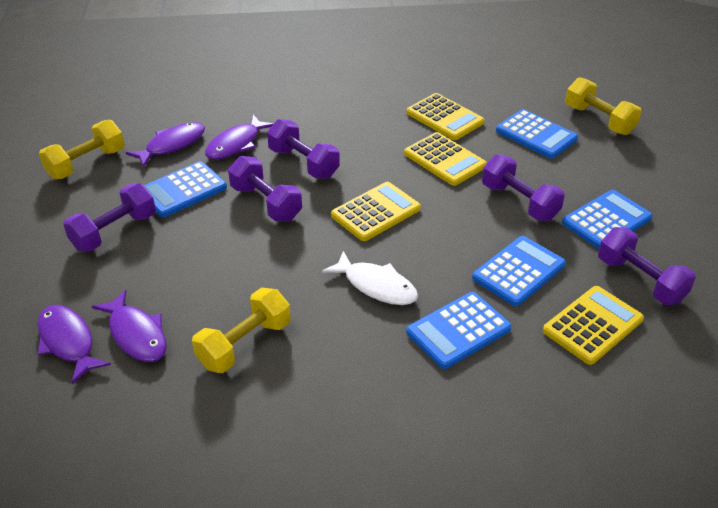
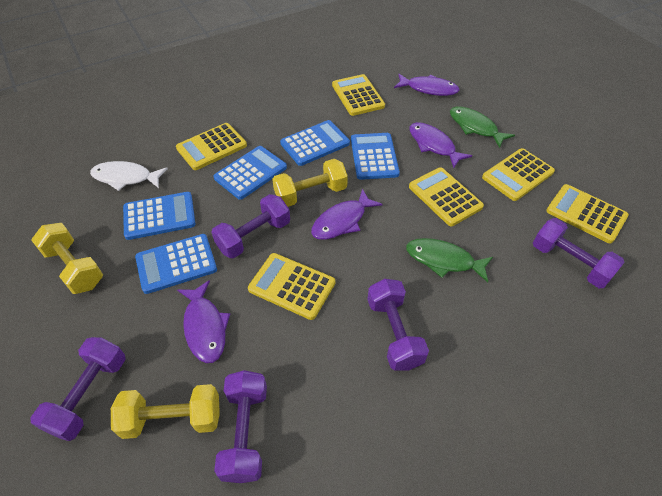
green fish: 0 -> 2
yellow calculator: 4 -> 6

